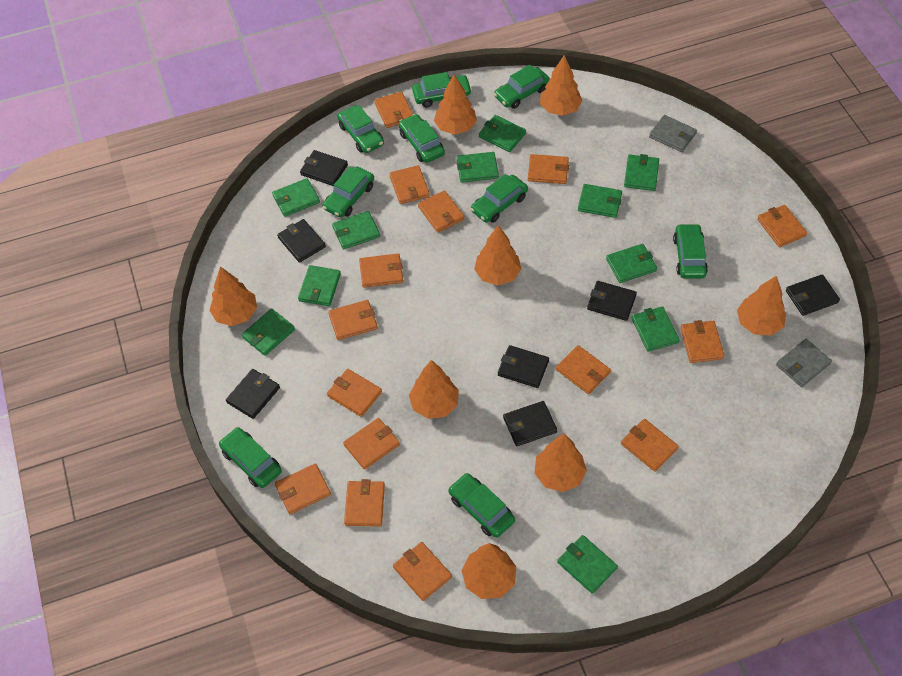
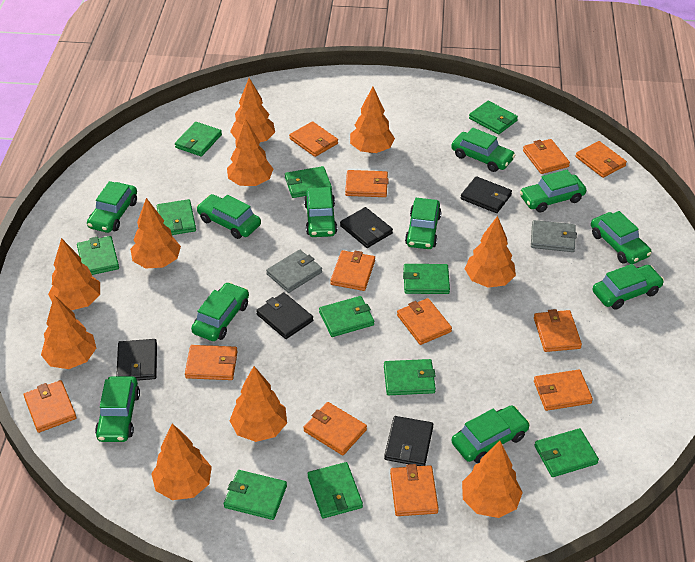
black wallet: 7 -> 5
green car: 9 -> 11
orange tree: 8 -> 10
orange wallet: 15 -> 12

